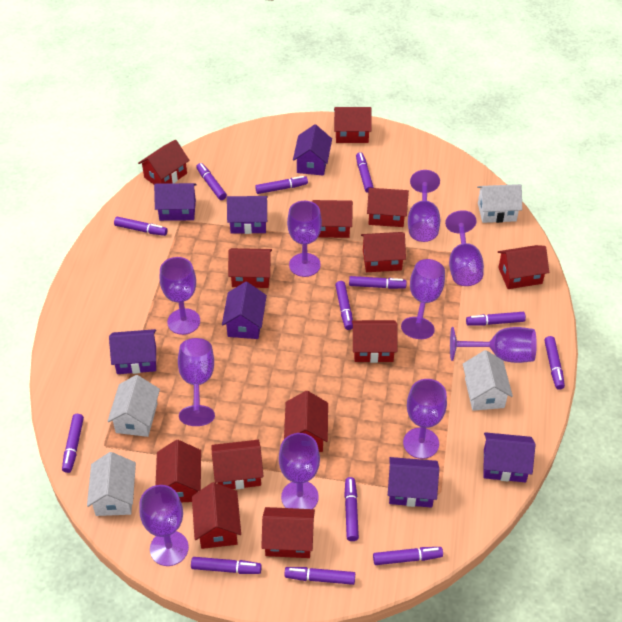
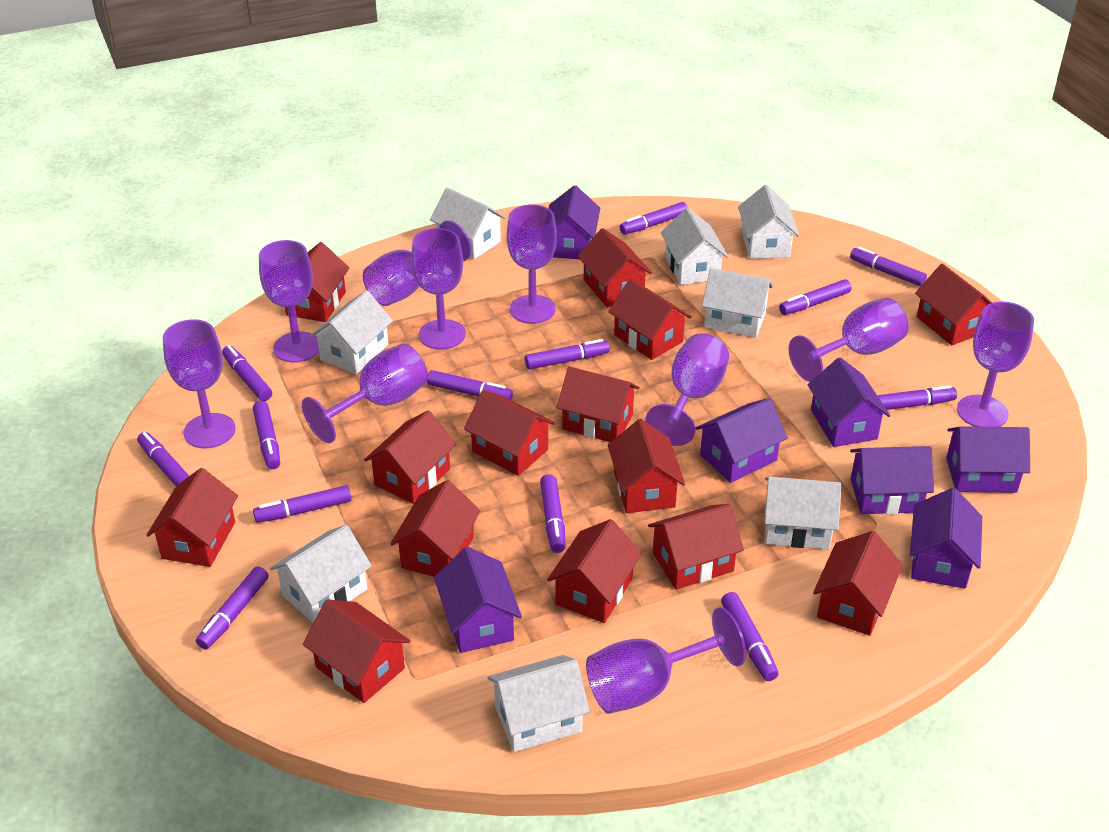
red house: 13 -> 14
white house: 4 -> 8

